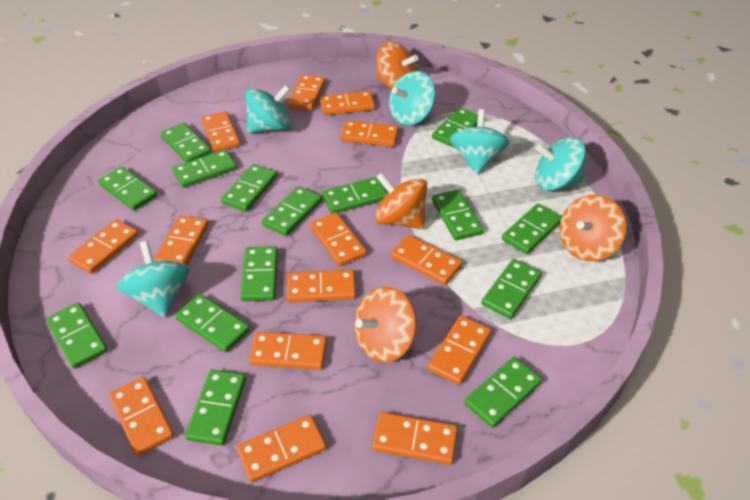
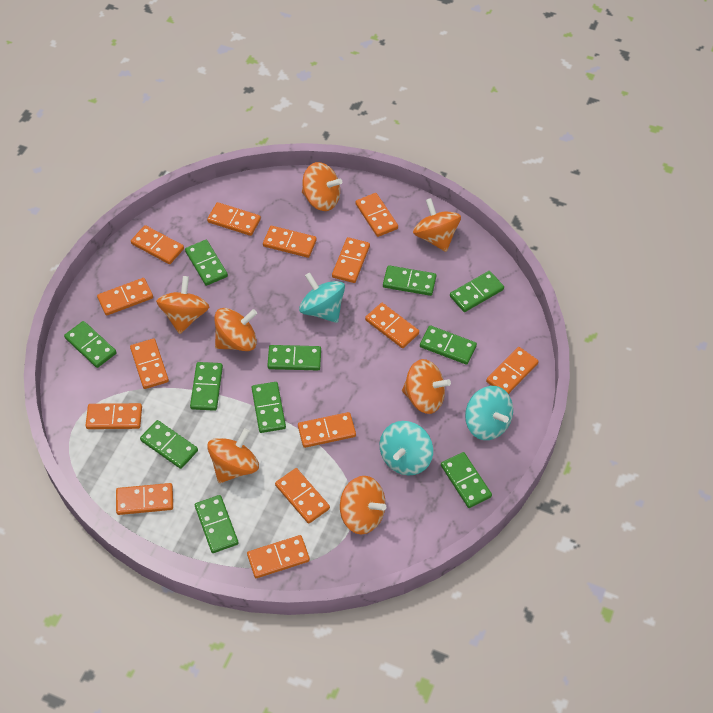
green domino: 15 -> 11
orange spinning top: 4 -> 7
turquoise spinning top: 5 -> 3

